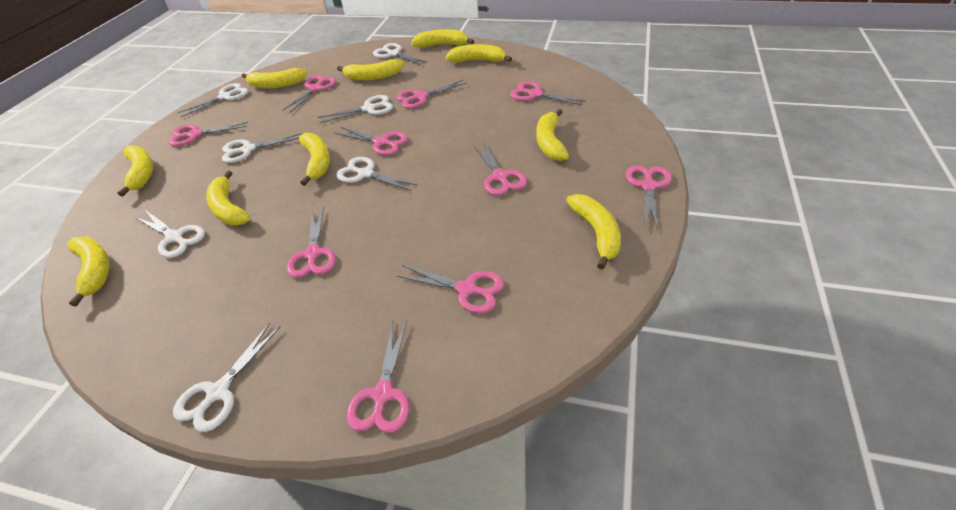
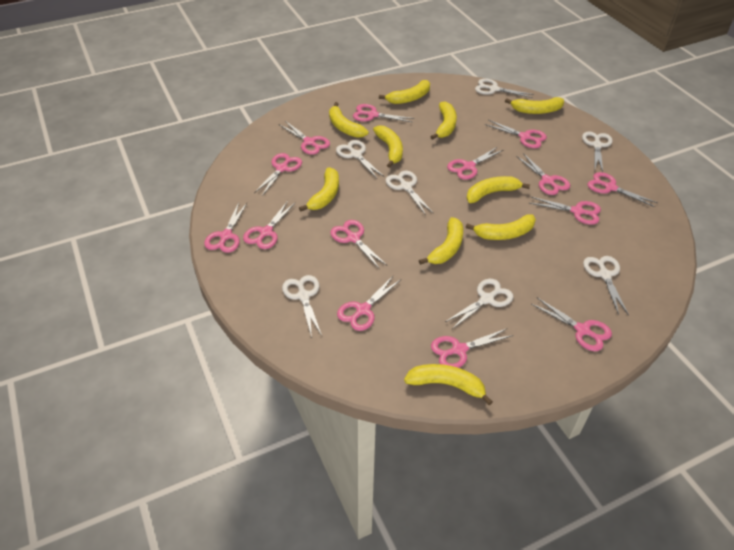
pink scissors: 10 -> 14

